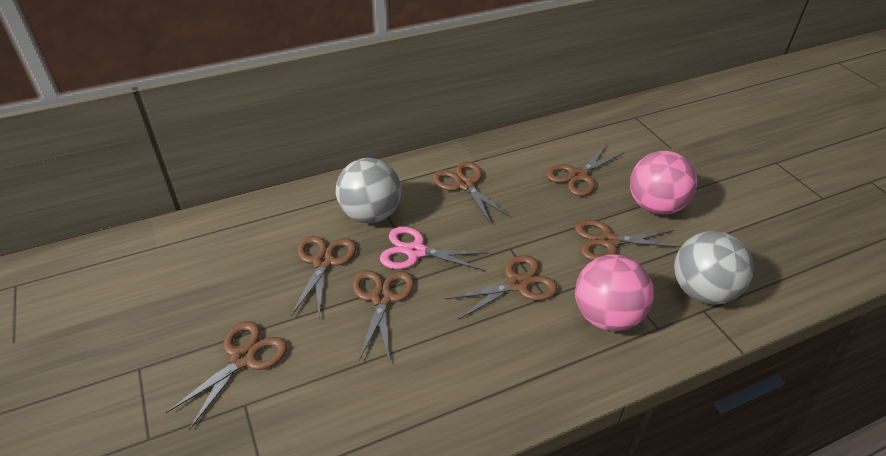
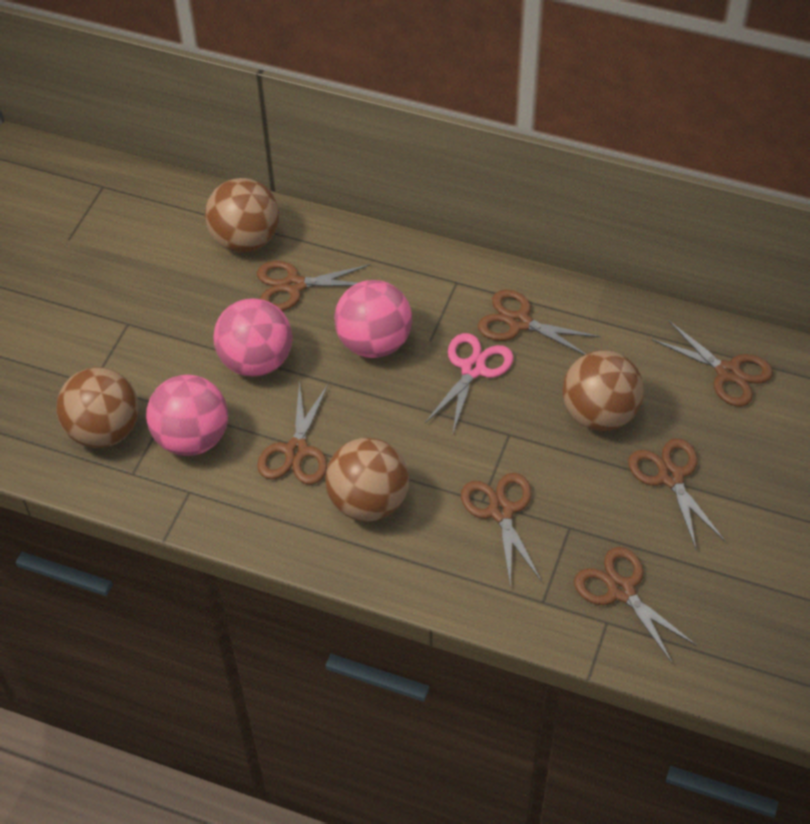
brown ball: 0 -> 4
grey ball: 2 -> 0
pink ball: 2 -> 3

